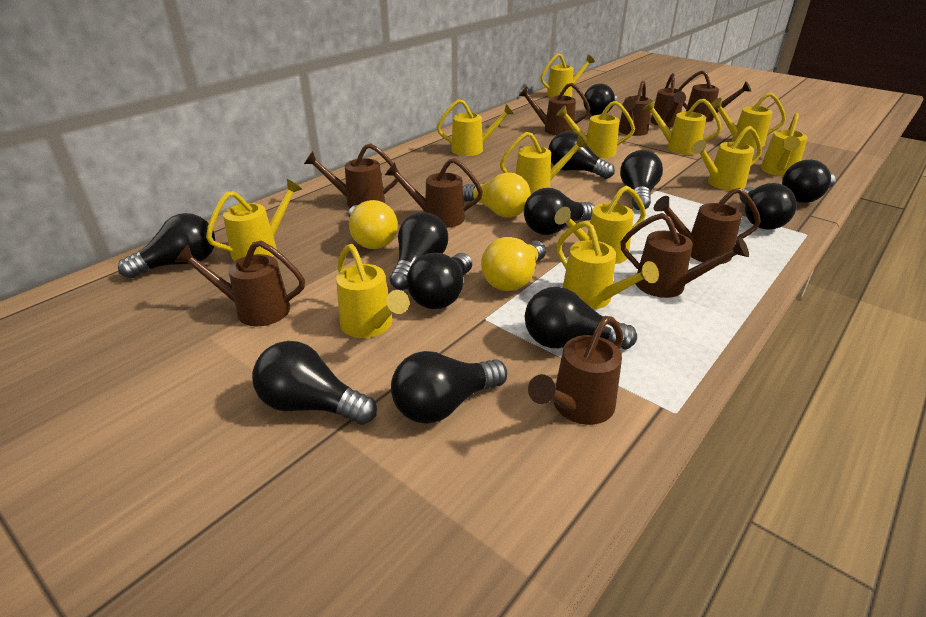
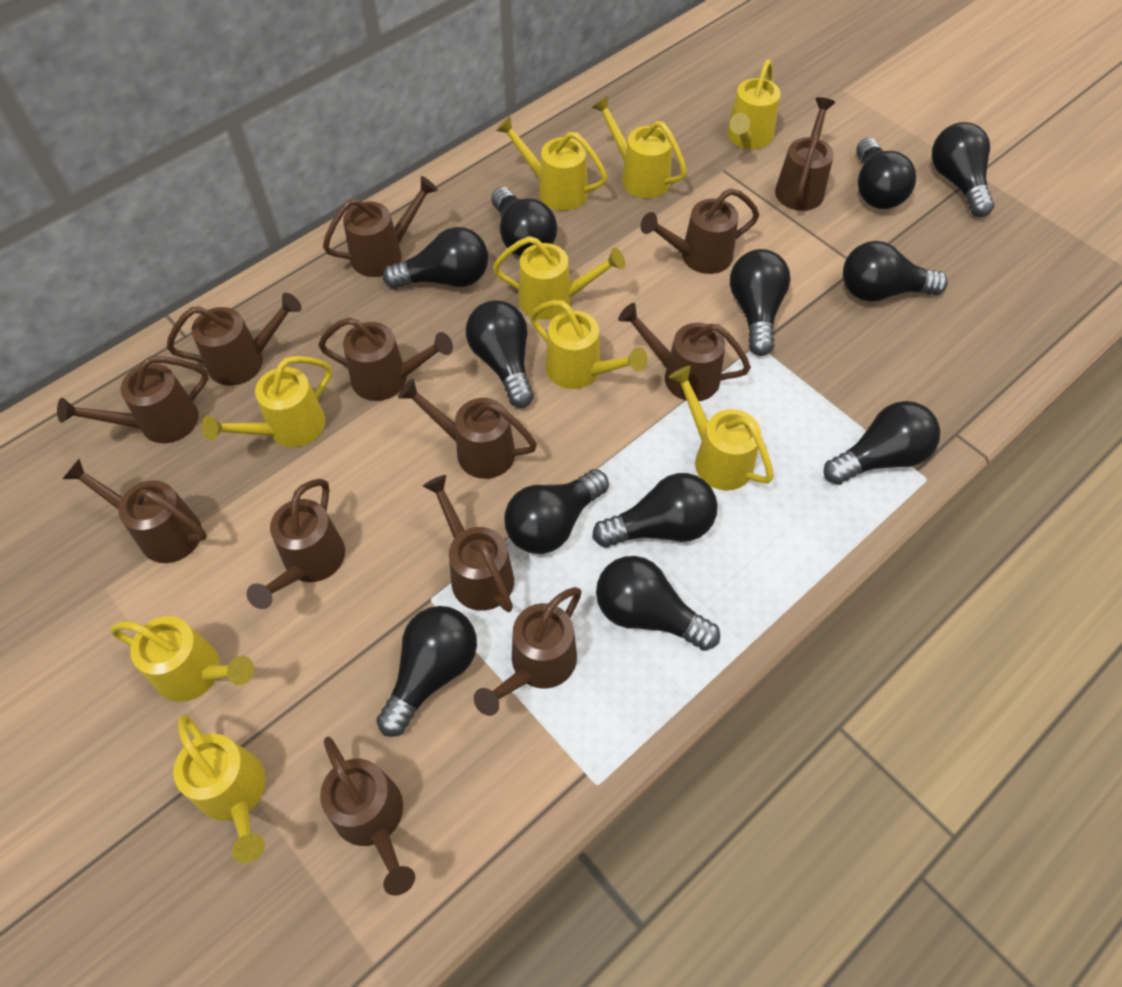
brown watering can: 10 -> 13
yellow light bulb: 3 -> 0
yellow watering can: 12 -> 9

